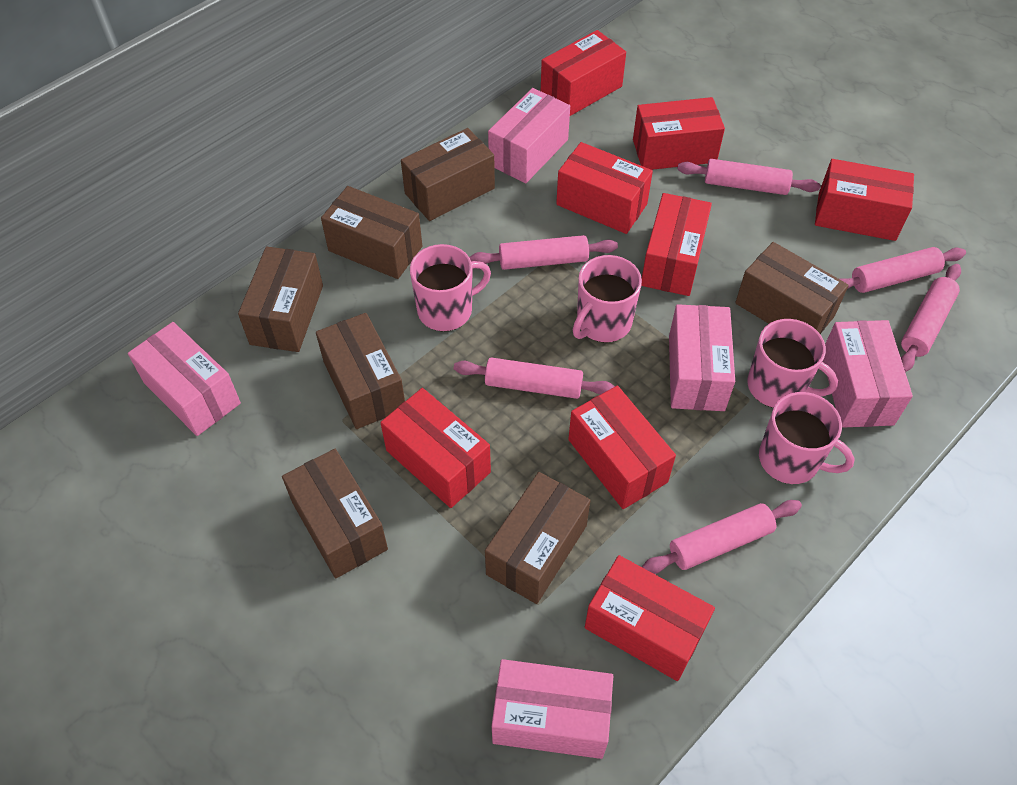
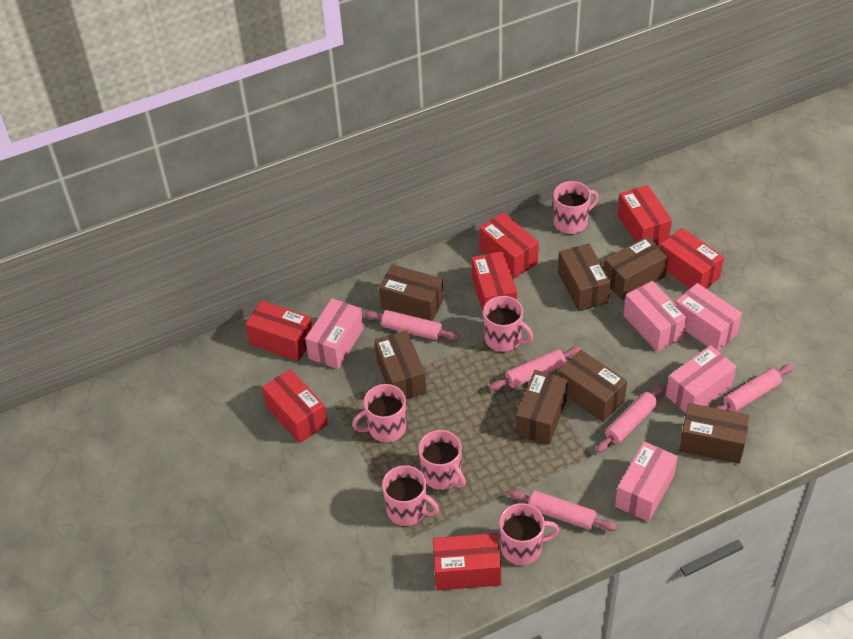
pink mug: 4 -> 6
pink rolling pin: 6 -> 5
red box: 8 -> 7

